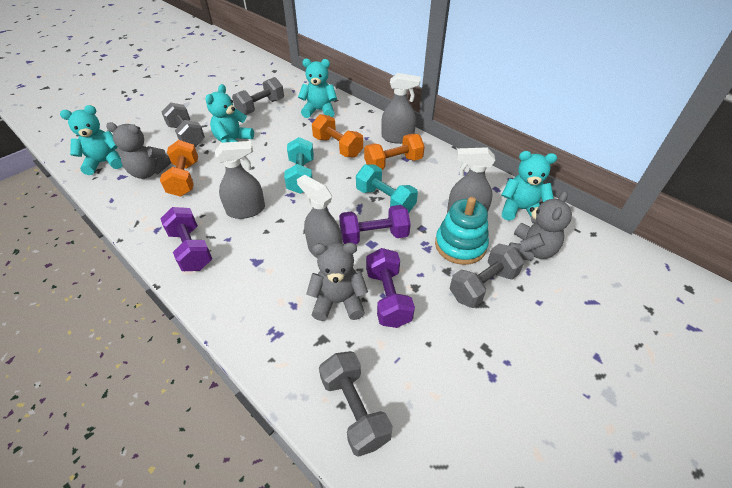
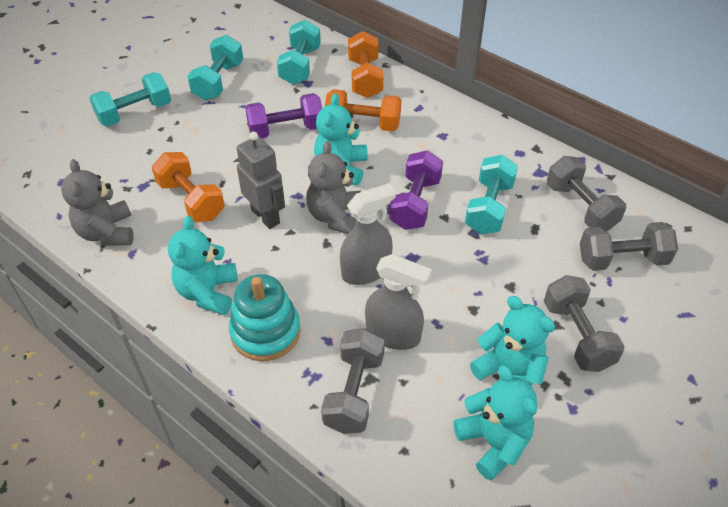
grey robot: 0 -> 1
grey spray bottle: 4 -> 2
grey teddy bear: 3 -> 2
purple dumbbell: 3 -> 2
turquoise dumbbell: 2 -> 4

